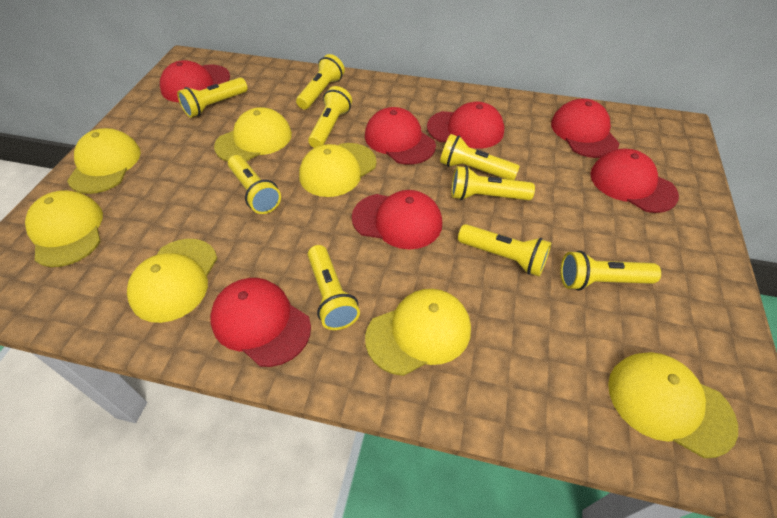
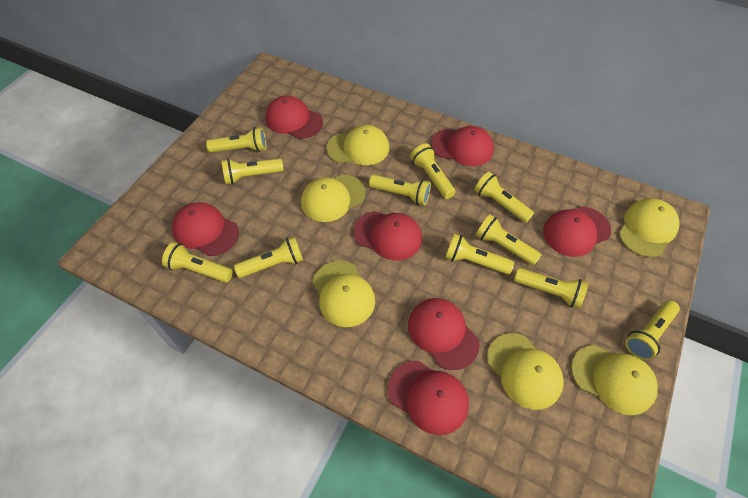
yellow cap: 7 -> 6
yellow flashlight: 9 -> 11

